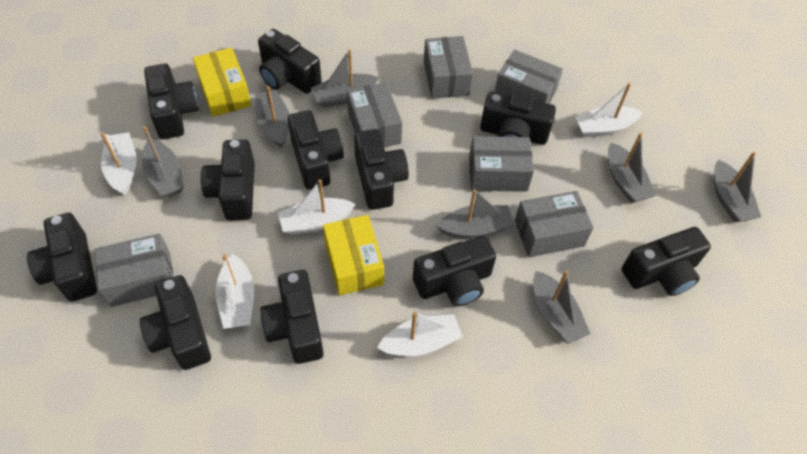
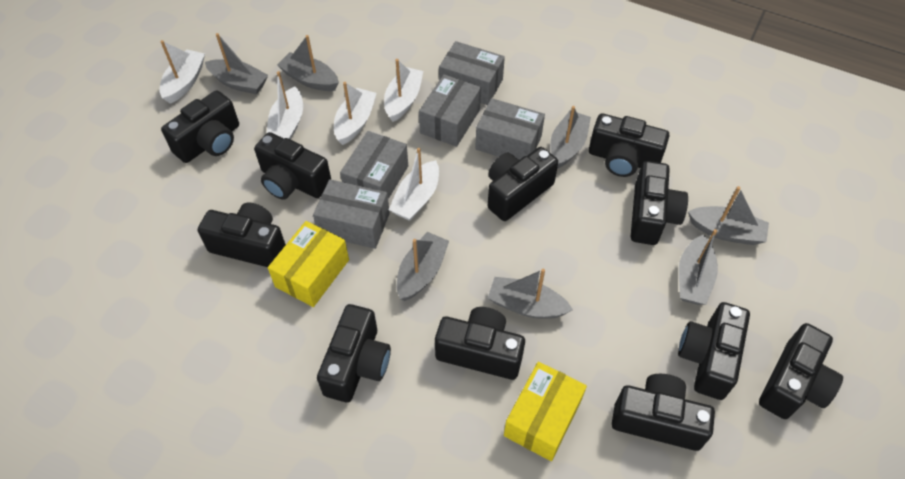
grey box: 6 -> 5

